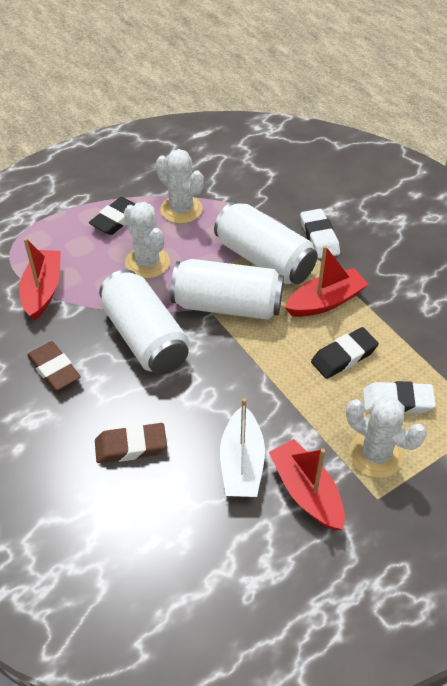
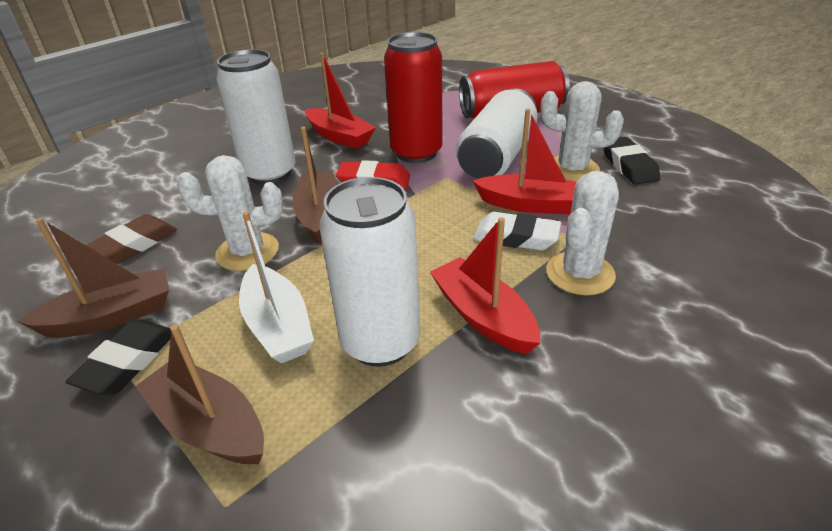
brown boat: 0 -> 3
brown eraser: 2 -> 1
red can: 0 -> 2
red eraser: 0 -> 1
white eraser: 2 -> 1

